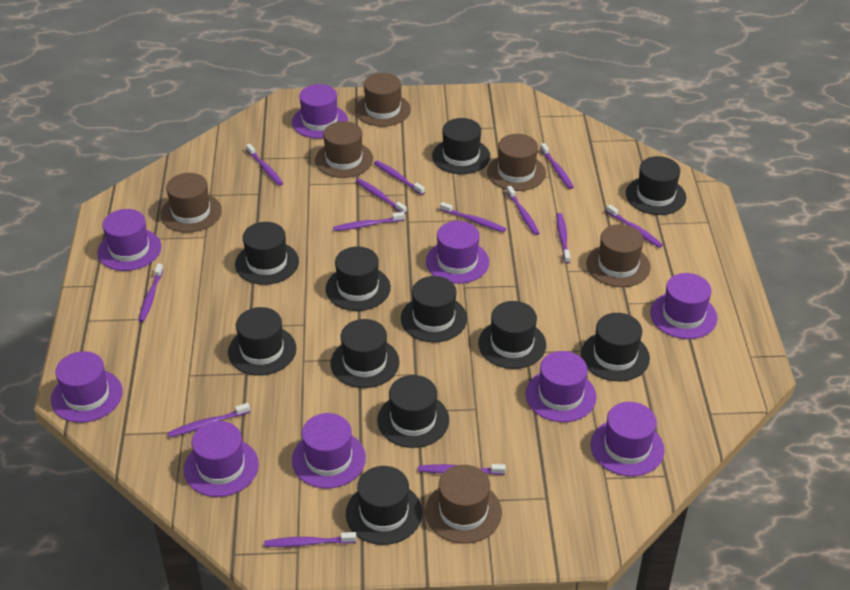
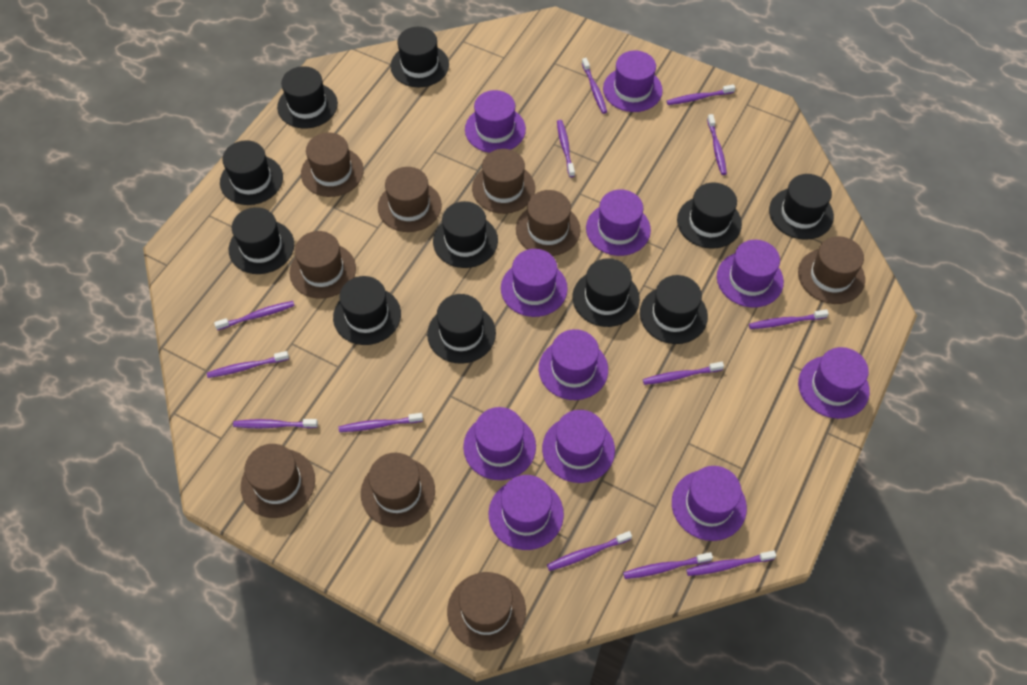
brown hat: 6 -> 9
purple hat: 9 -> 11

